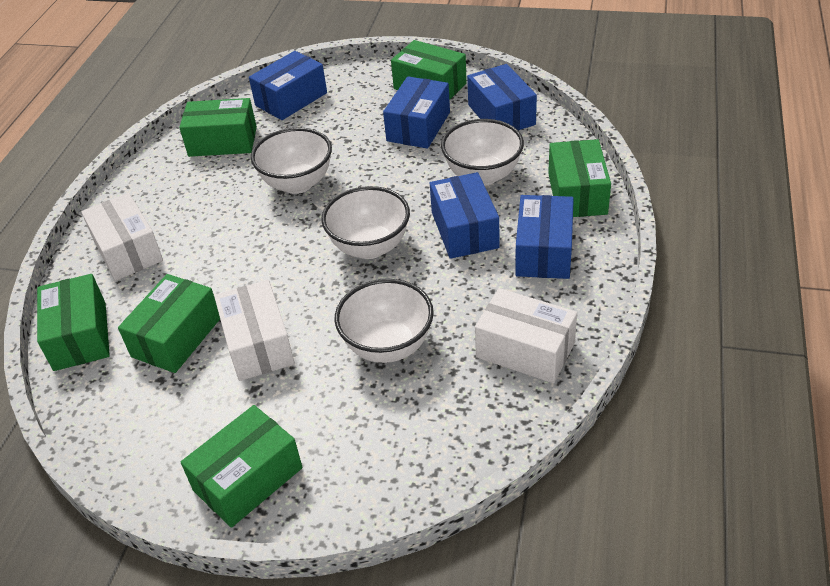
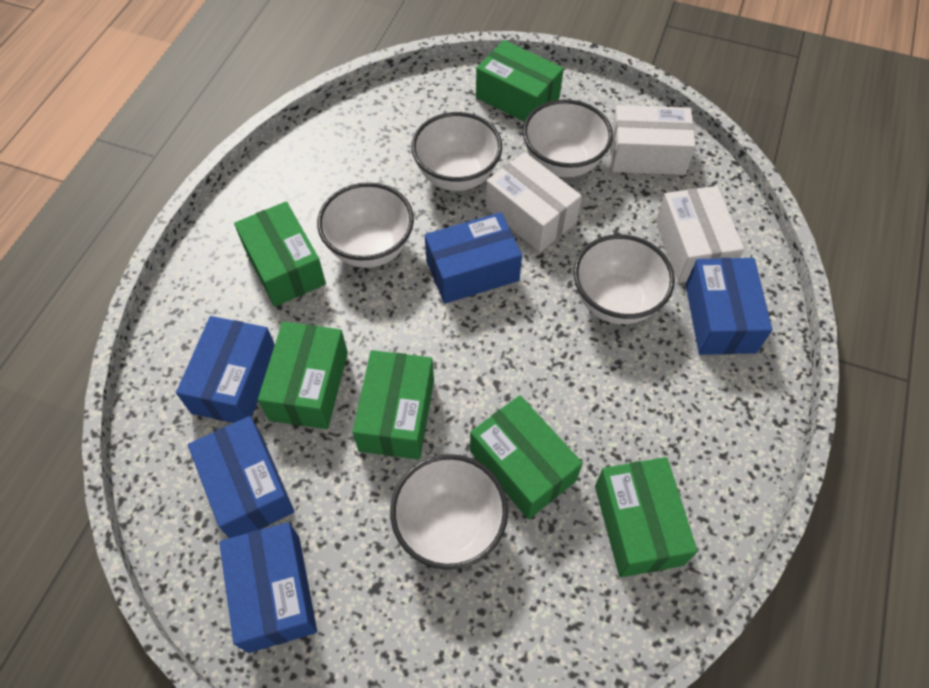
white bowl: 4 -> 5

